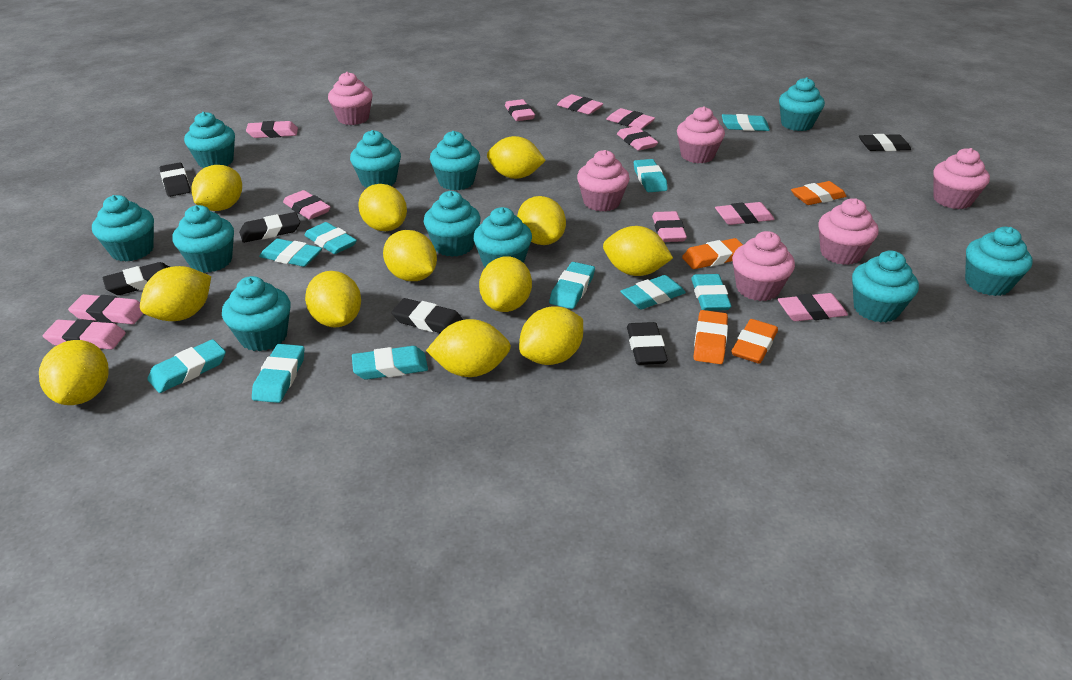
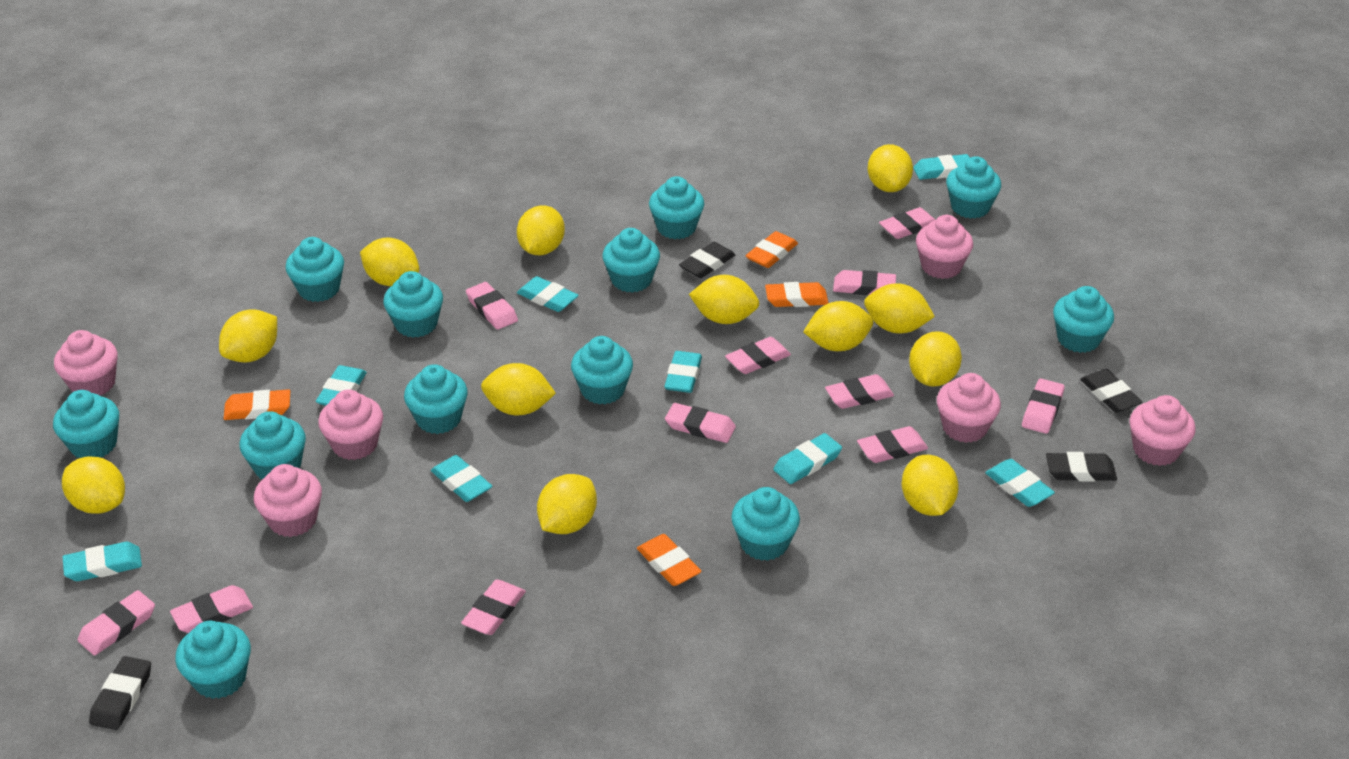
black eraser: 6 -> 4
turquoise cupcake: 11 -> 12
turquoise eraser: 10 -> 8

